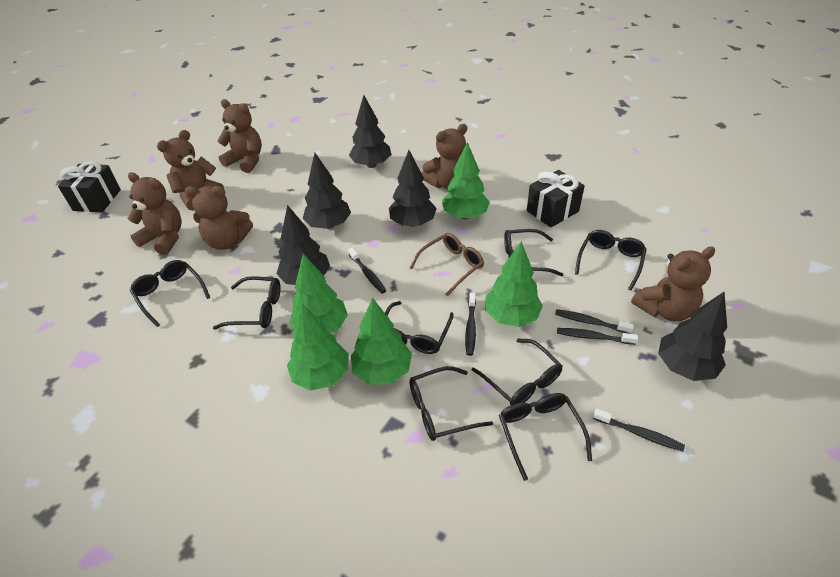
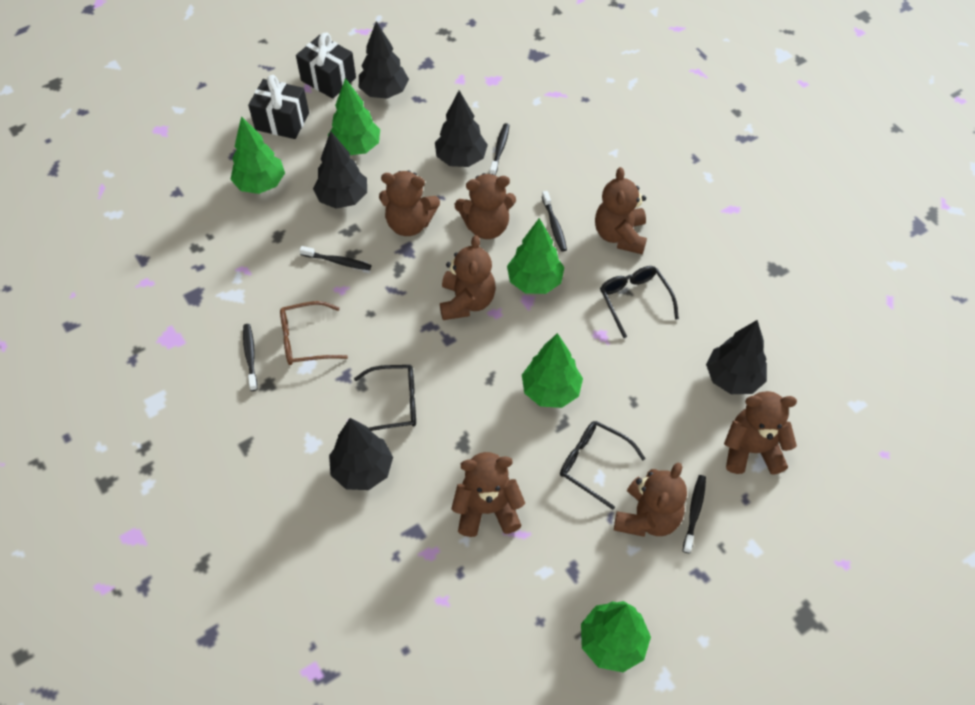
black glasses: 8 -> 3
brown teddy bear: 6 -> 7

